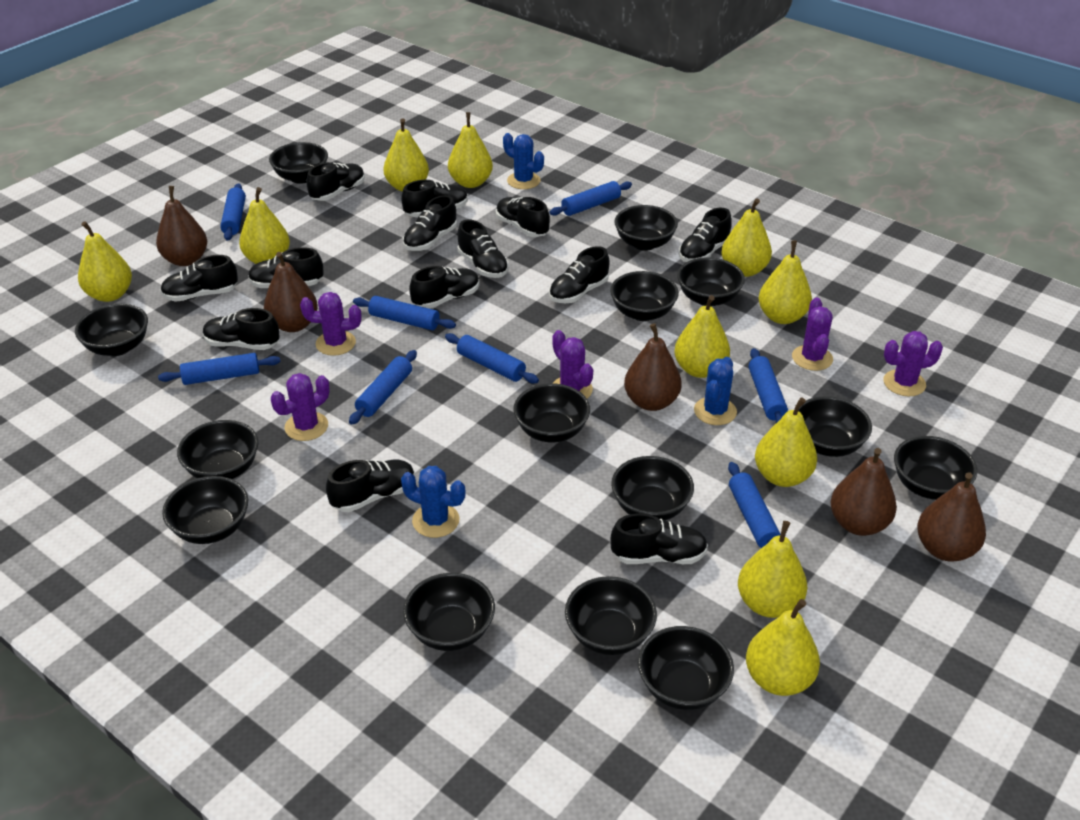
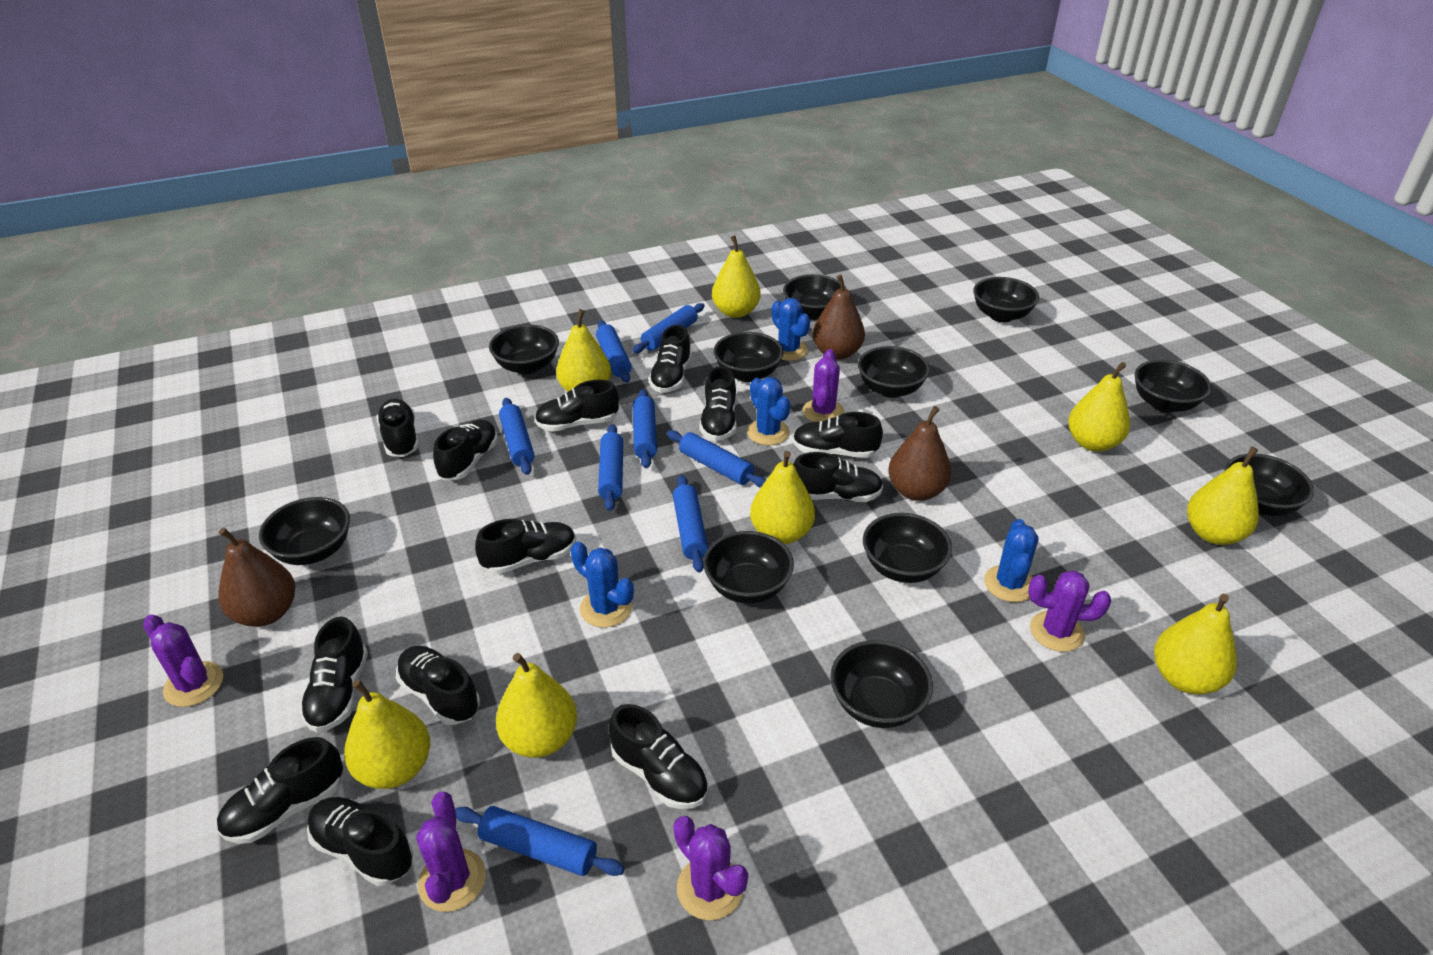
black bowl: 14 -> 11
blue cactus: 3 -> 4
brown pear: 5 -> 3
yellow pear: 10 -> 8

